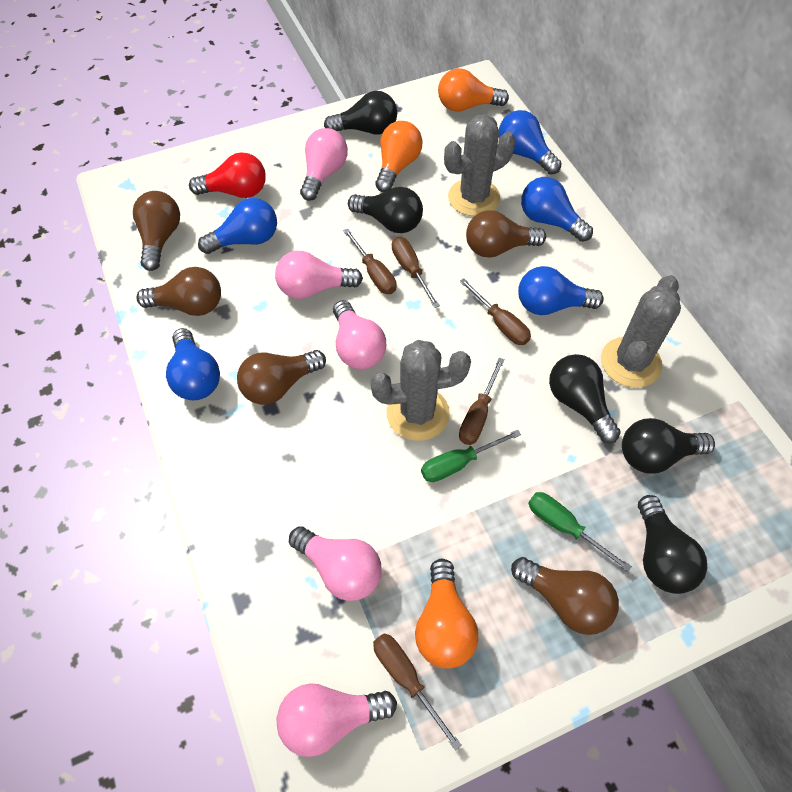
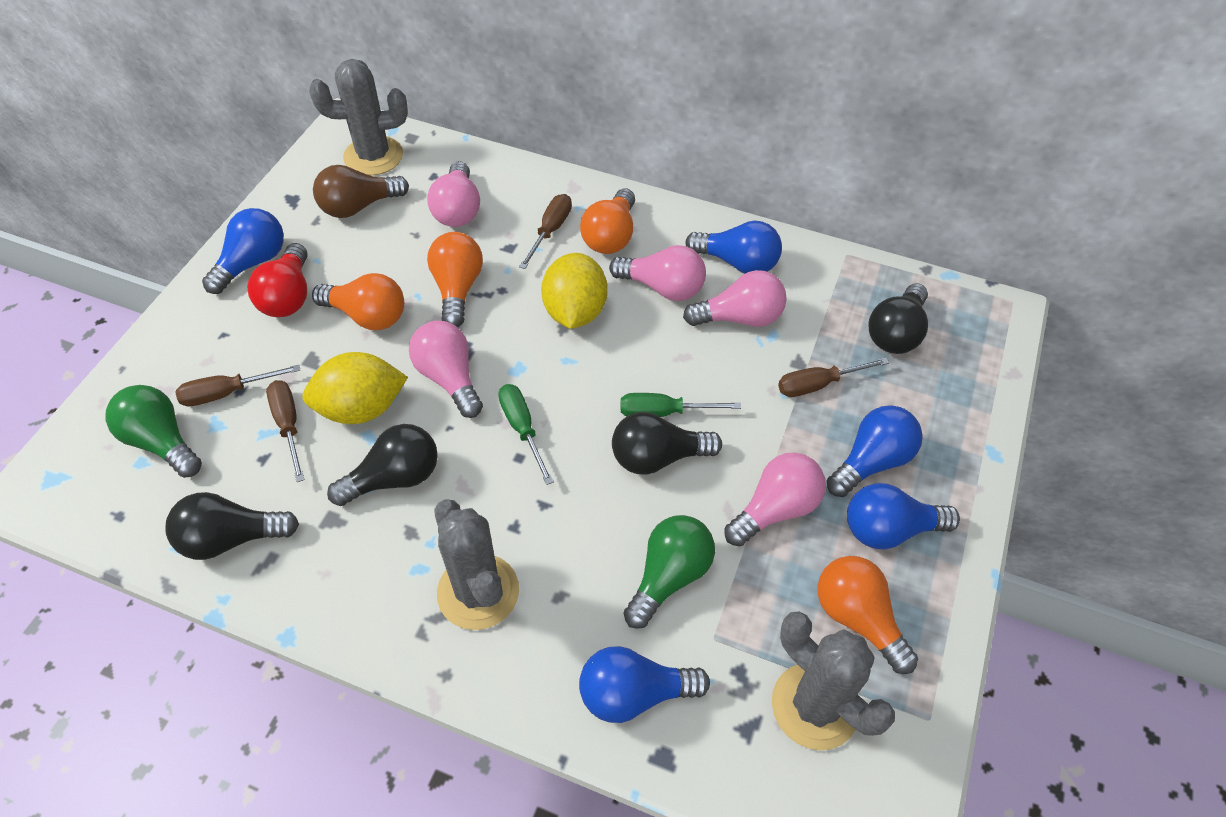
black light bulb: 5 -> 4
brown light bulb: 5 -> 1
brown screwdriver: 5 -> 4
green light bulb: 0 -> 2
orange light bulb: 3 -> 4
yellow lemon: 0 -> 2

